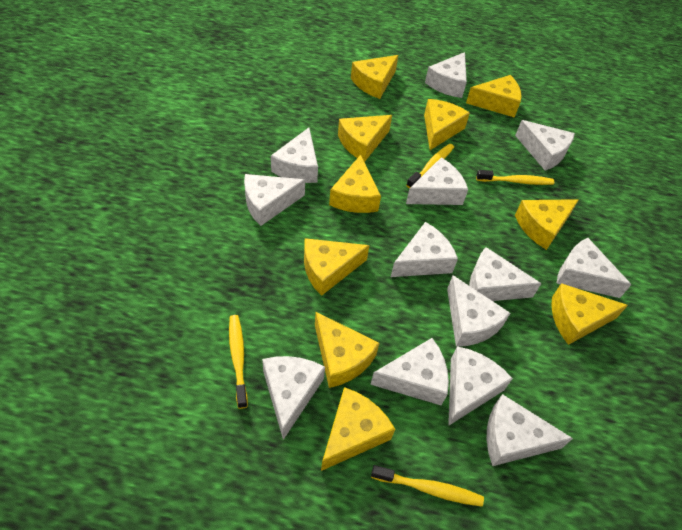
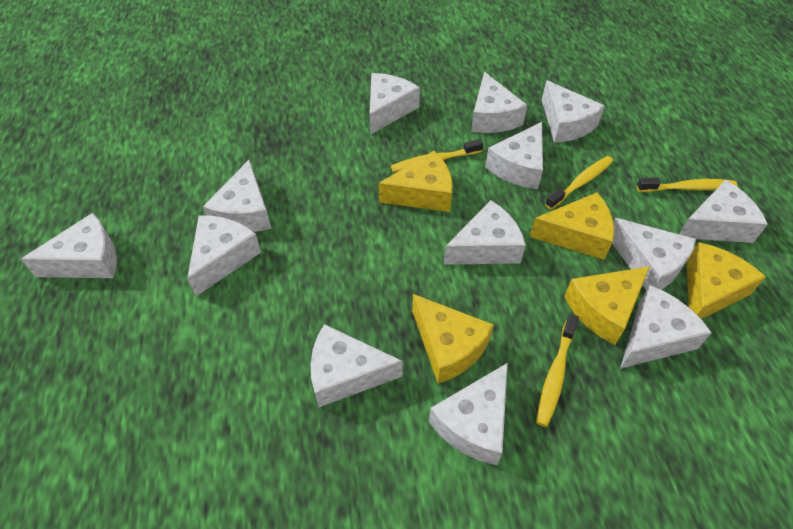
yellow cheese: 10 -> 5

